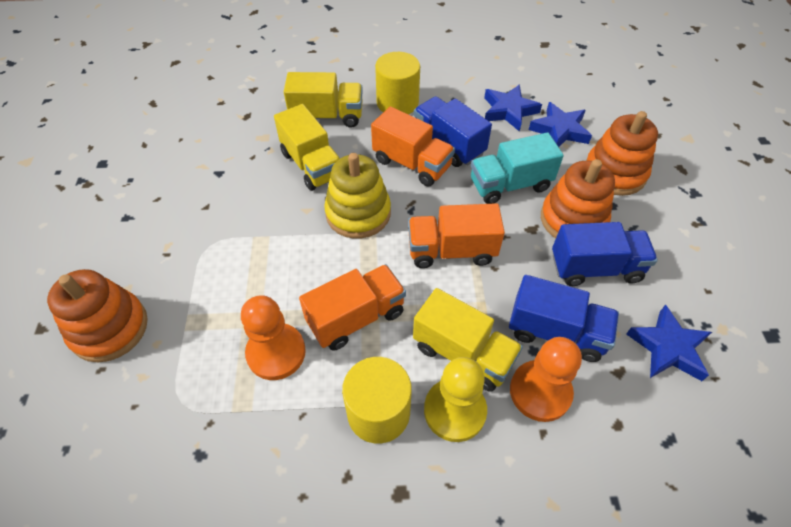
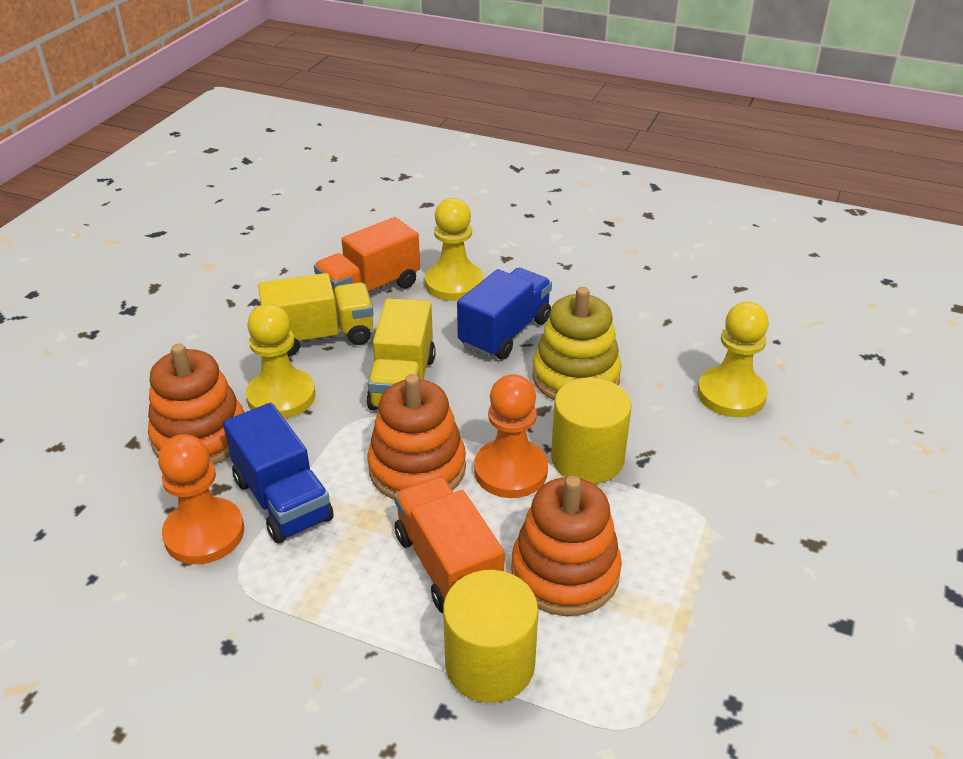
blue star: 3 -> 0
blue truck: 3 -> 2
orange truck: 3 -> 2
turquoise truck: 1 -> 0
yellow pawn: 1 -> 3
yellow truck: 3 -> 2

